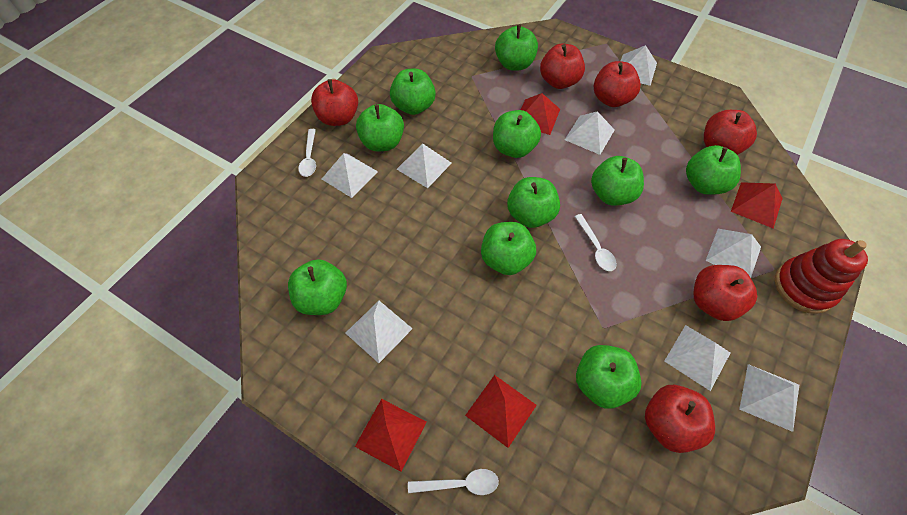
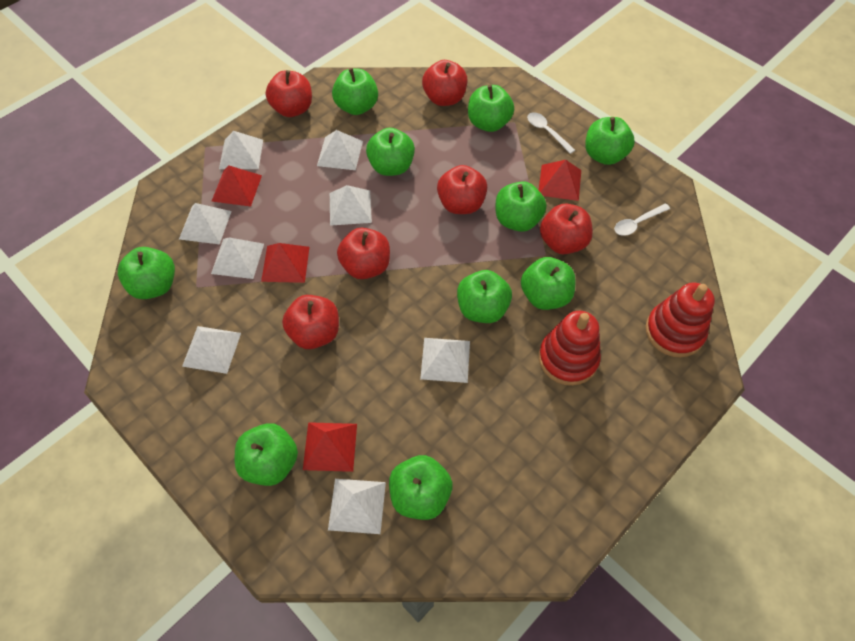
red stacking toy: 1 -> 2
white spoon: 3 -> 2

